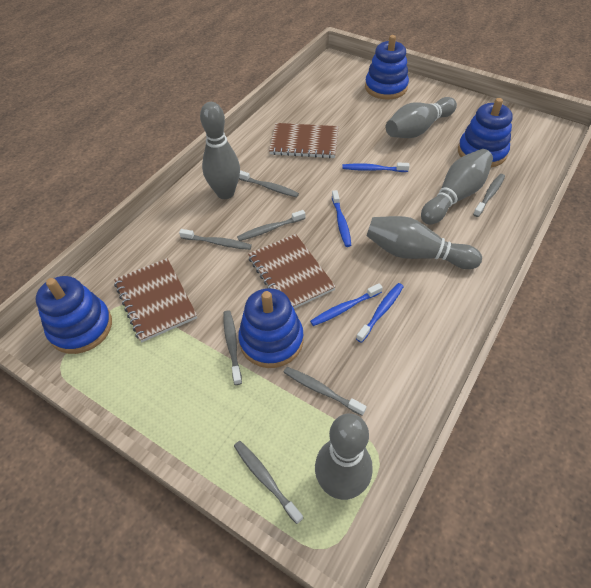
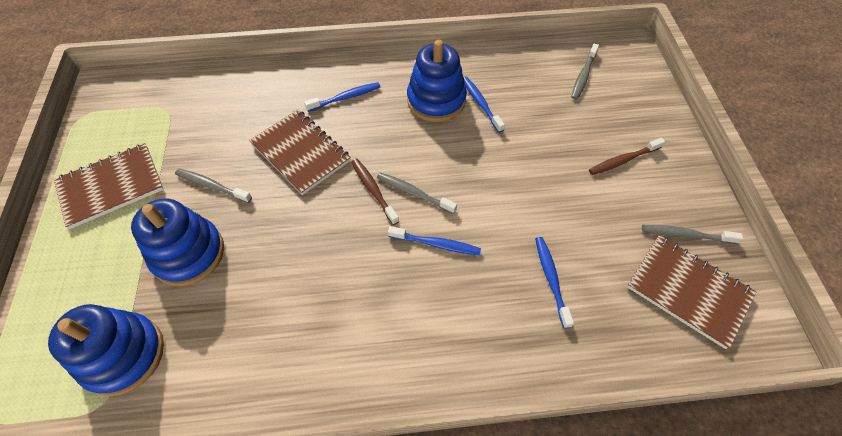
blue stacking toy: 4 -> 3
brown toothbrush: 0 -> 2
grey bowling pin: 5 -> 0
grey toothbrush: 7 -> 4

